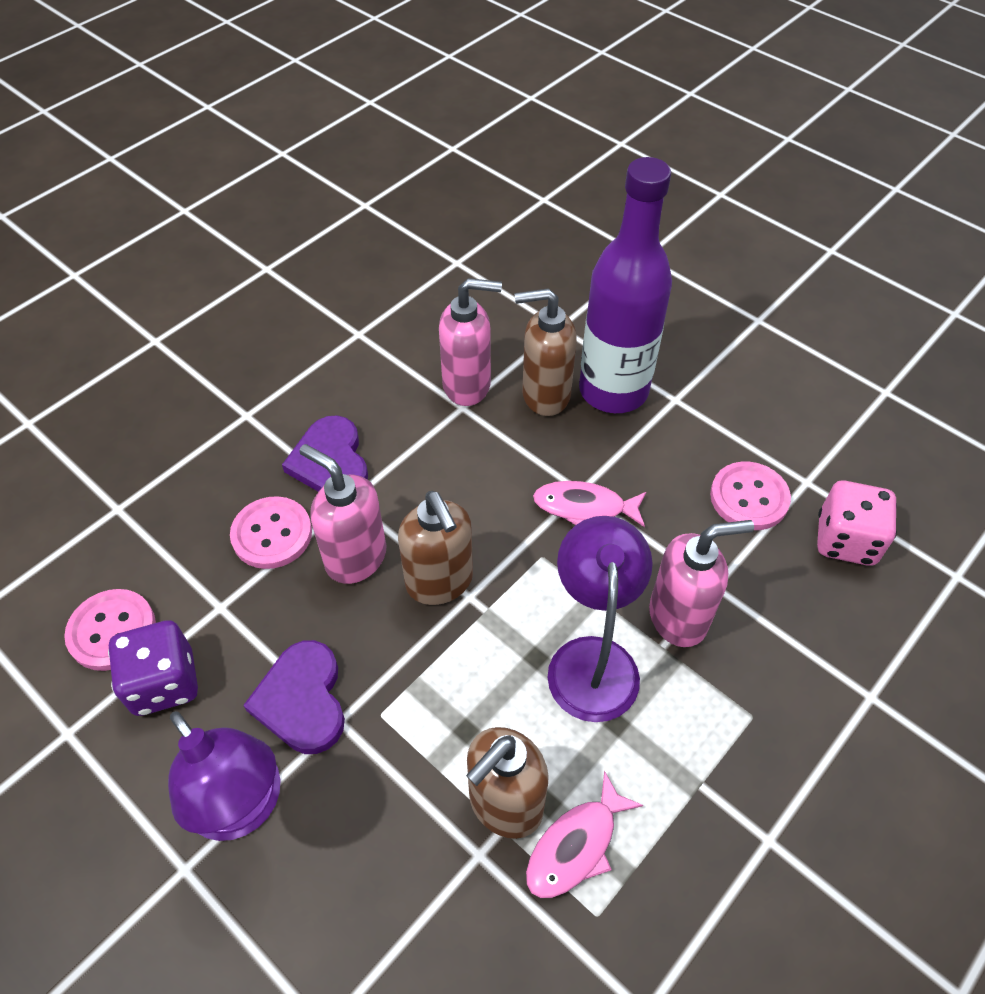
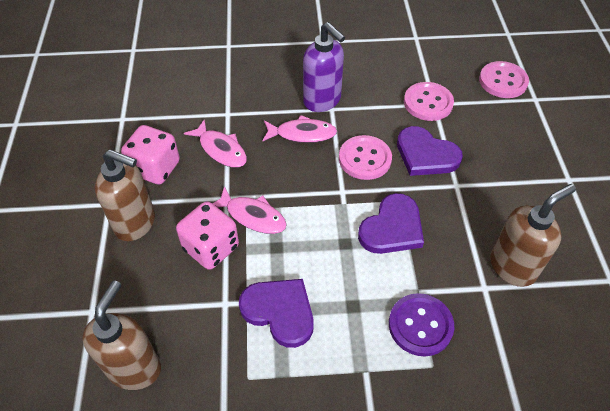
pink dice: 1 -> 2
pink fish: 2 -> 3
pink soap dispenser: 3 -> 0
purple bottle: 1 -> 0
purple button: 0 -> 1
purple dice: 1 -> 0
purple heart: 2 -> 3
purple lamp: 2 -> 0
purple soap dispenser: 0 -> 1

